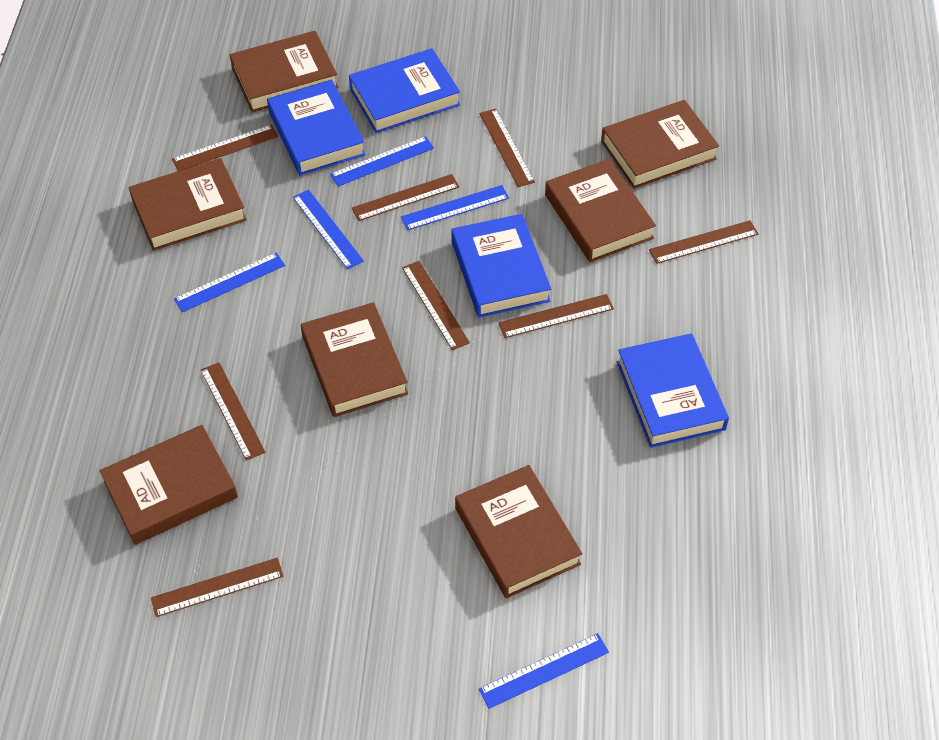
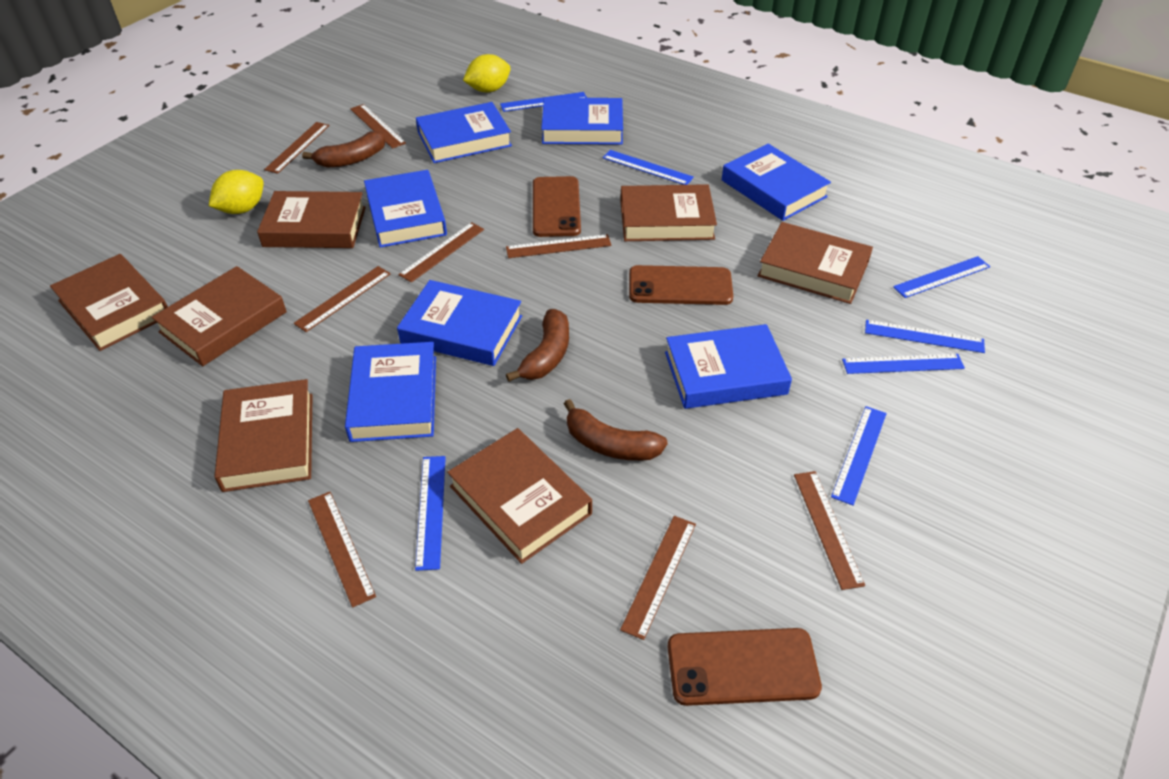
blue book: 4 -> 7
blue ruler: 5 -> 7
brown banana: 0 -> 3
brown phone: 0 -> 3
yellow lemon: 0 -> 2

